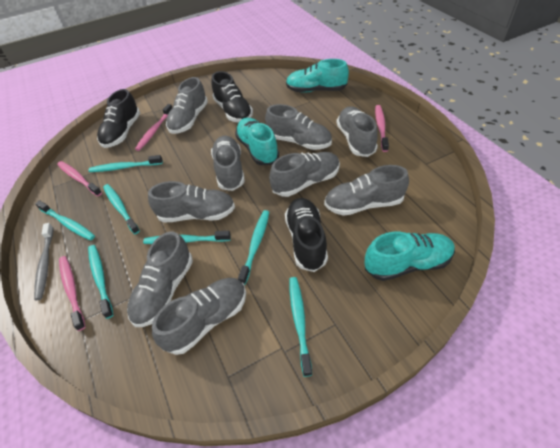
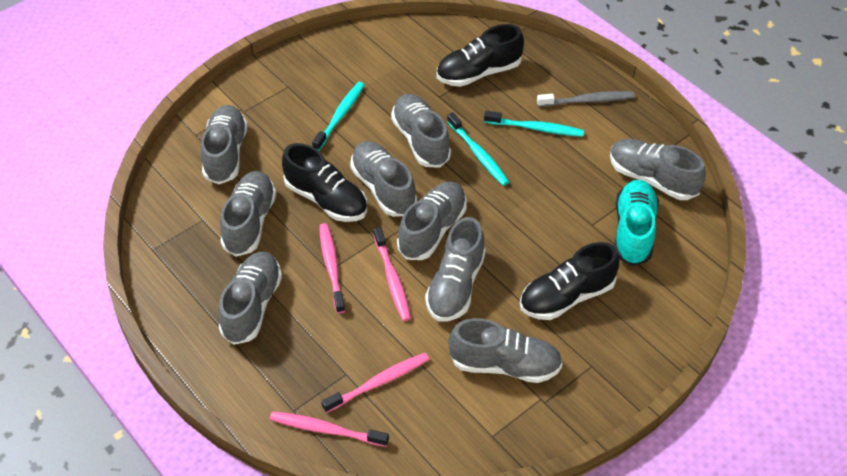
turquoise shoe: 3 -> 1
turquoise toothbrush: 7 -> 3

